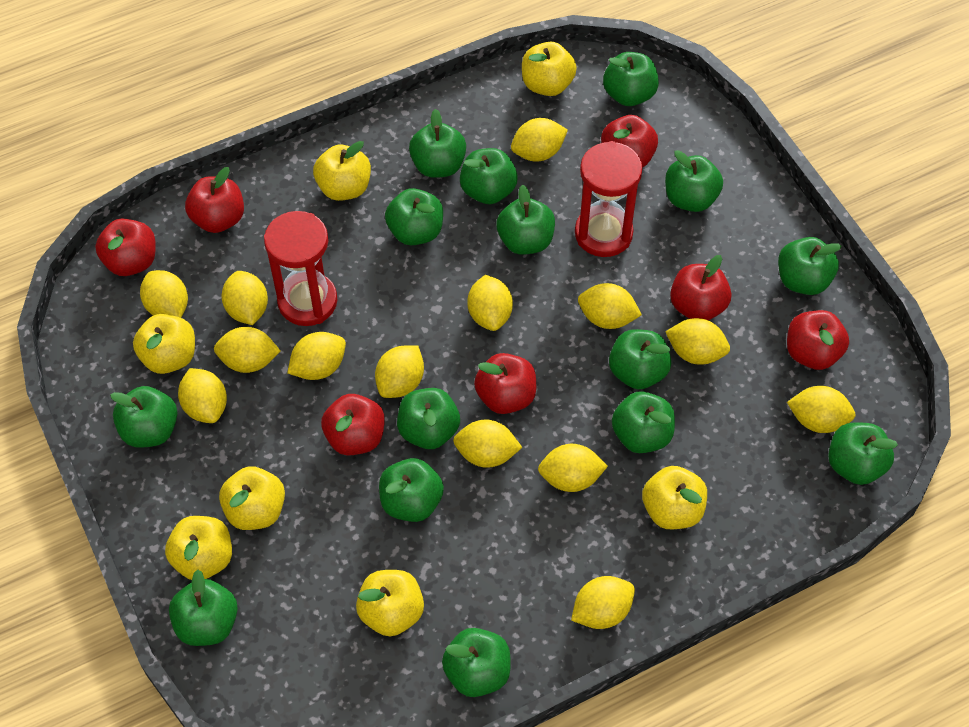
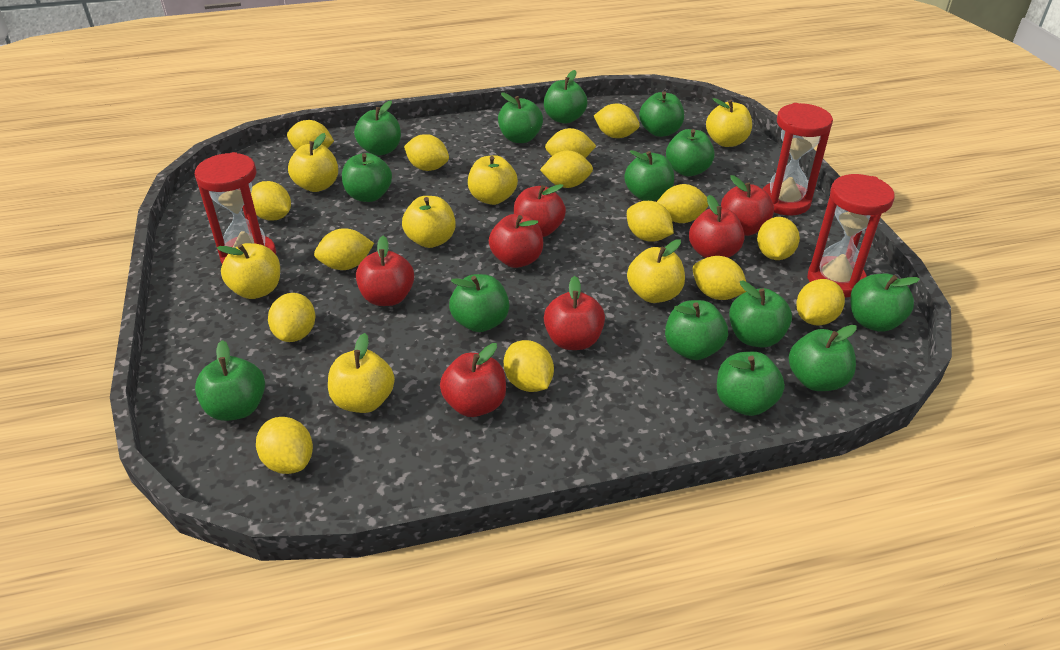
green apple: 15 -> 14
red hourglass: 2 -> 3
yellow lemon: 14 -> 15

